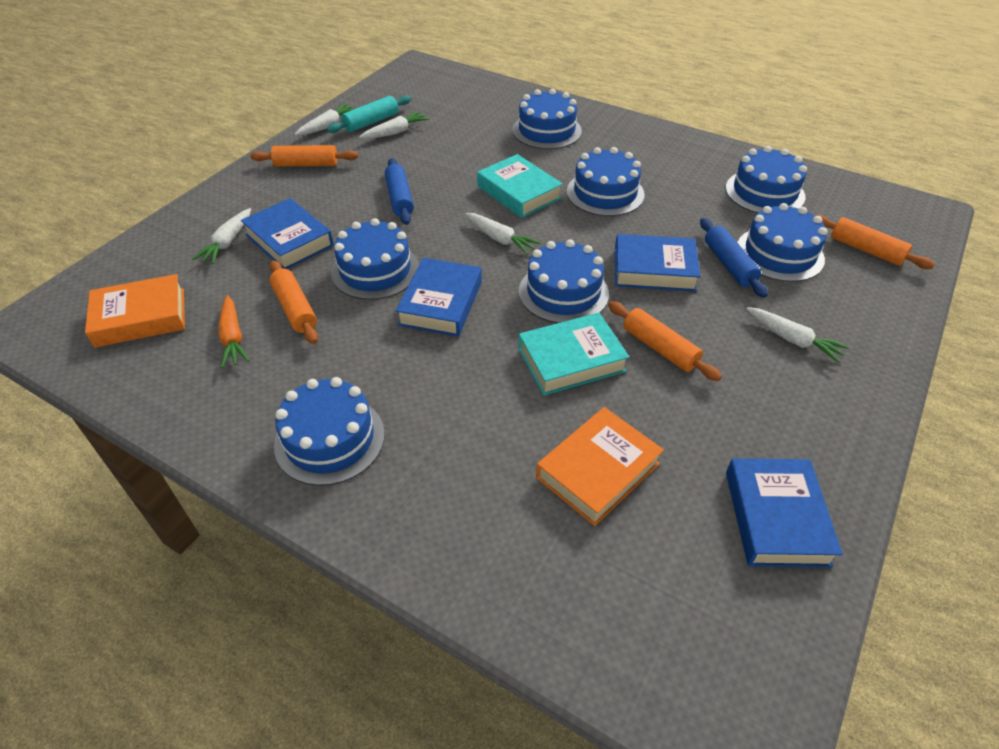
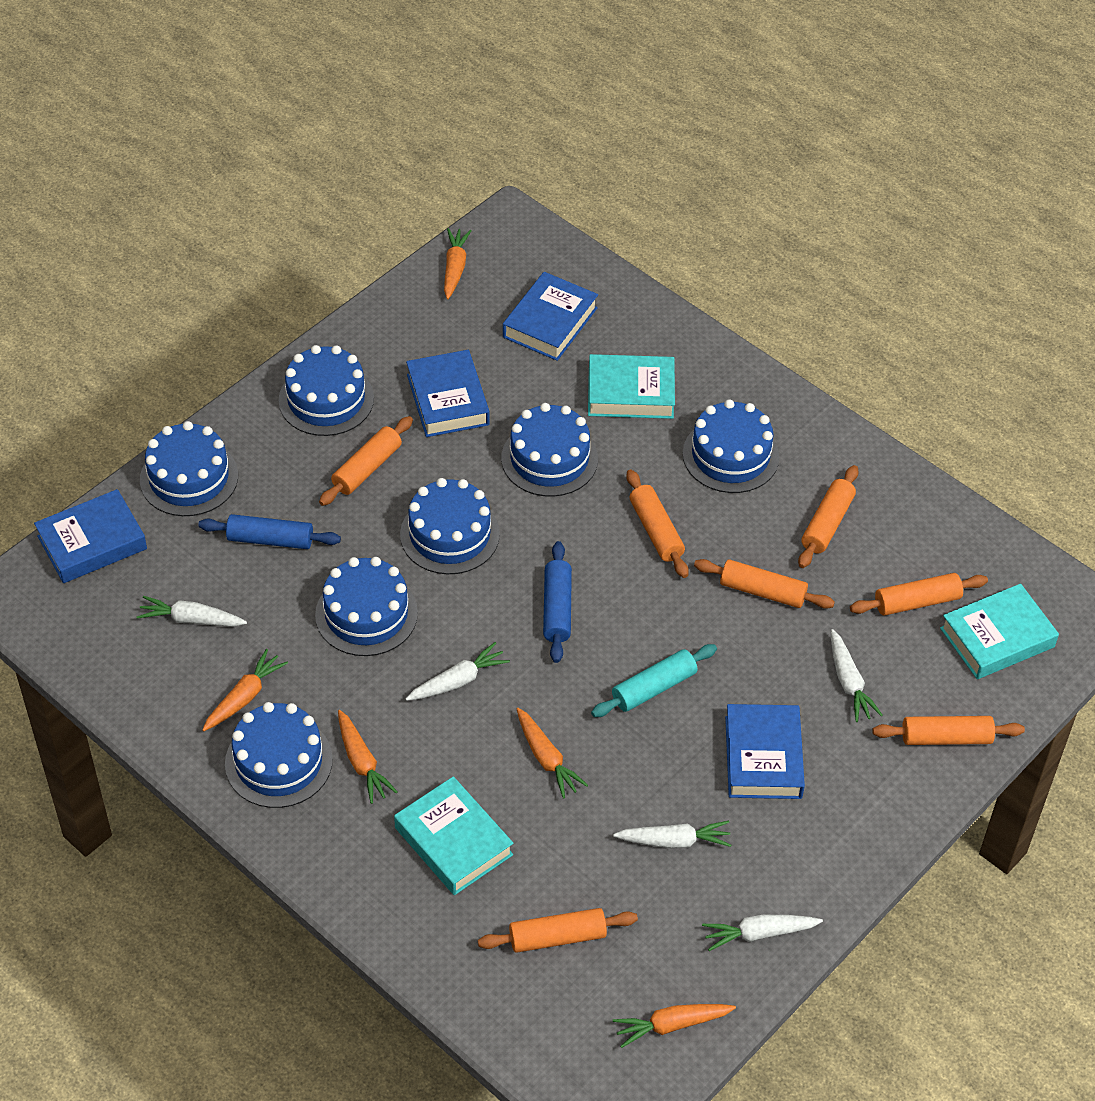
orange book: 2 -> 0
orange carrot: 1 -> 5
orange rolling pin: 4 -> 7
turquoise book: 2 -> 3

